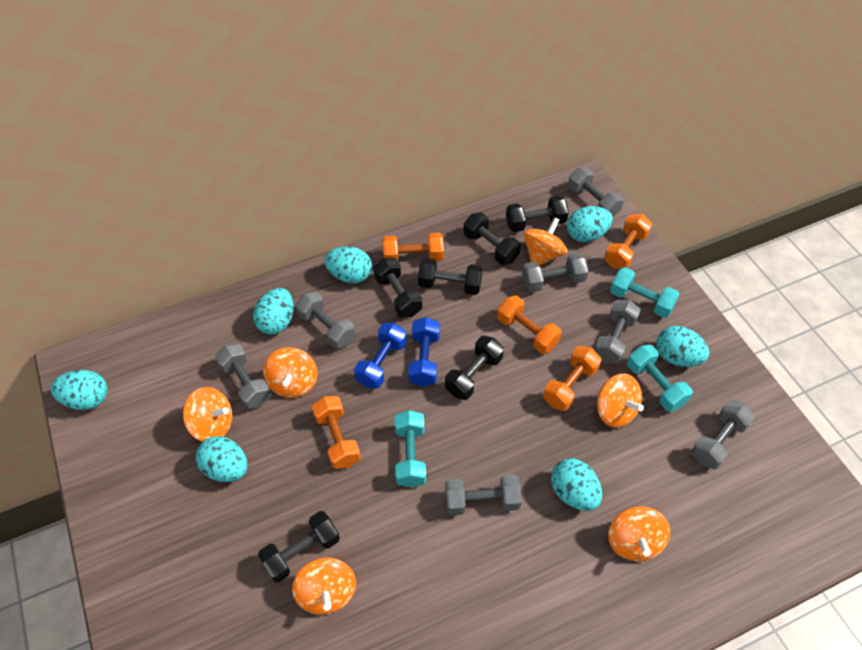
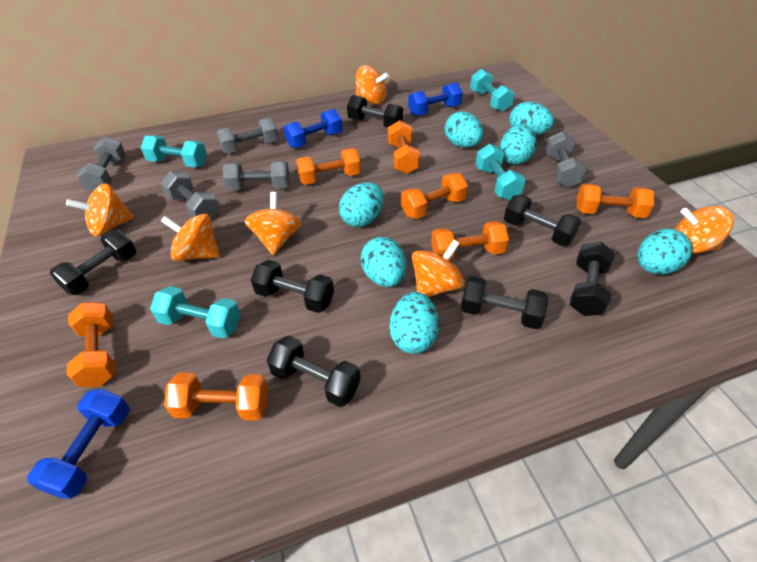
black dumbbell: 6 -> 7
blue dumbbell: 2 -> 3
grey dumbbell: 7 -> 5
orange dumbbell: 5 -> 7
turquoise dumbbell: 3 -> 4

